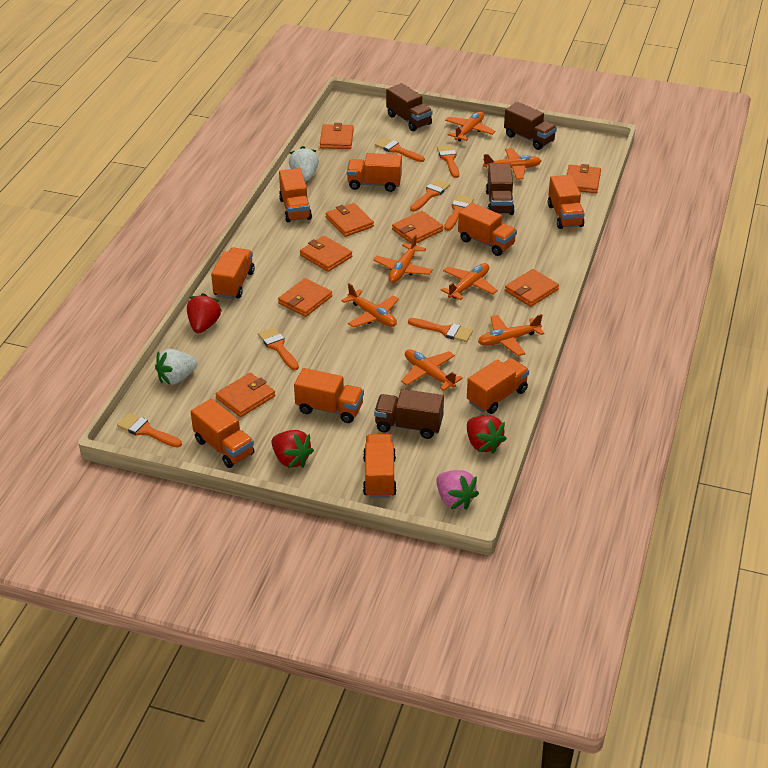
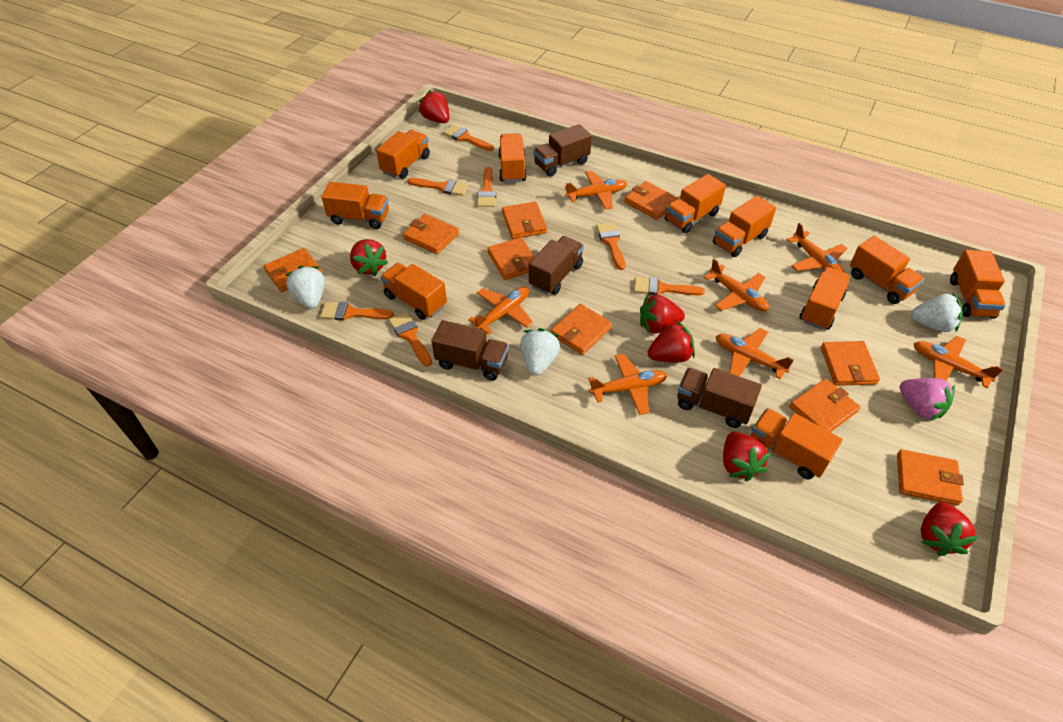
orange truck: 9 -> 10
orange wallet: 8 -> 9
red strawberry: 3 -> 6
white strawberry: 2 -> 3

